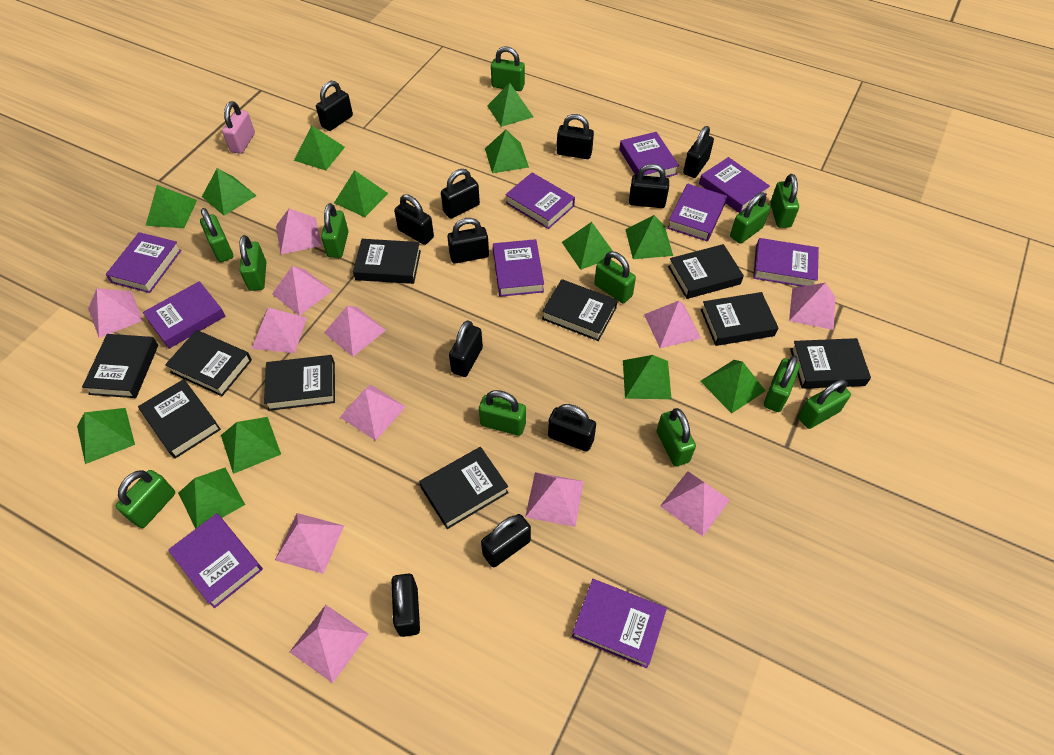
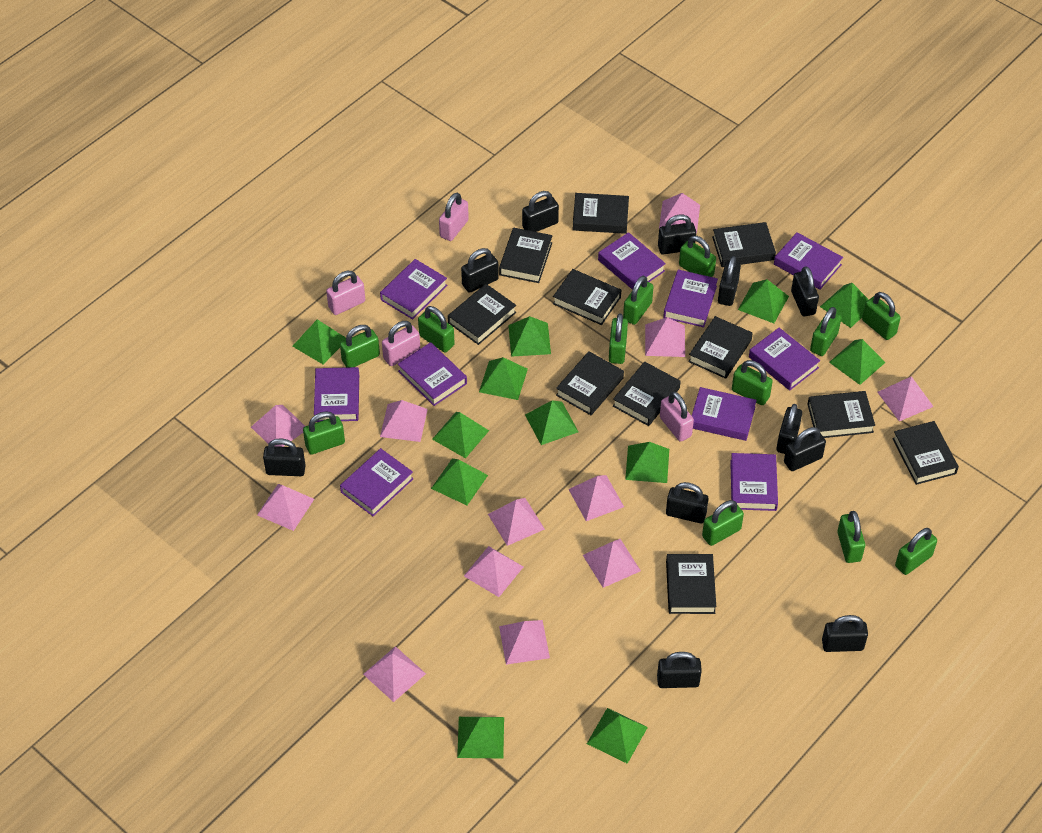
black book: 10 -> 11
green pyramid: 13 -> 12
pink padlock: 1 -> 4

